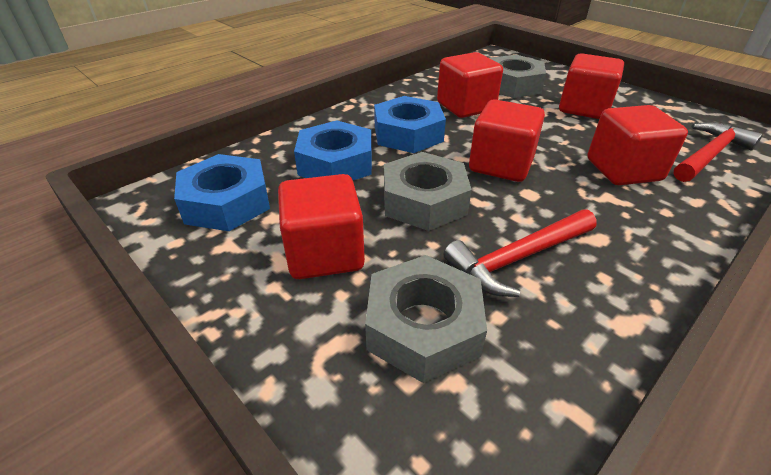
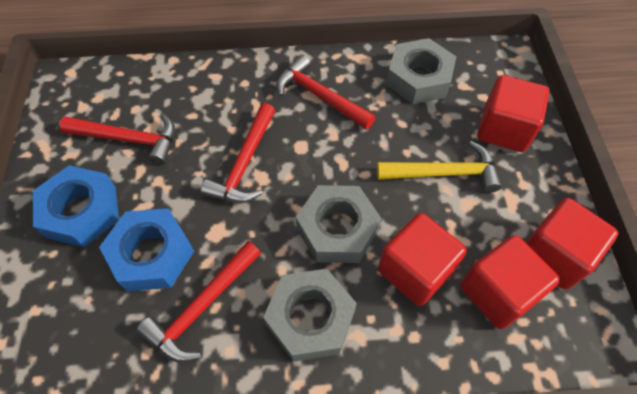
blue nut: 3 -> 2
red cube: 5 -> 4
red hammer: 2 -> 4
yellow hammer: 0 -> 1

